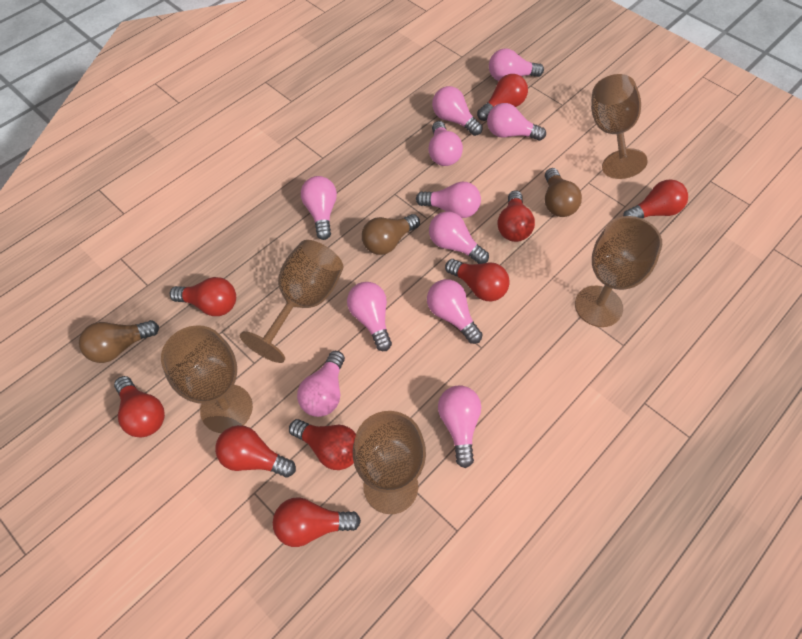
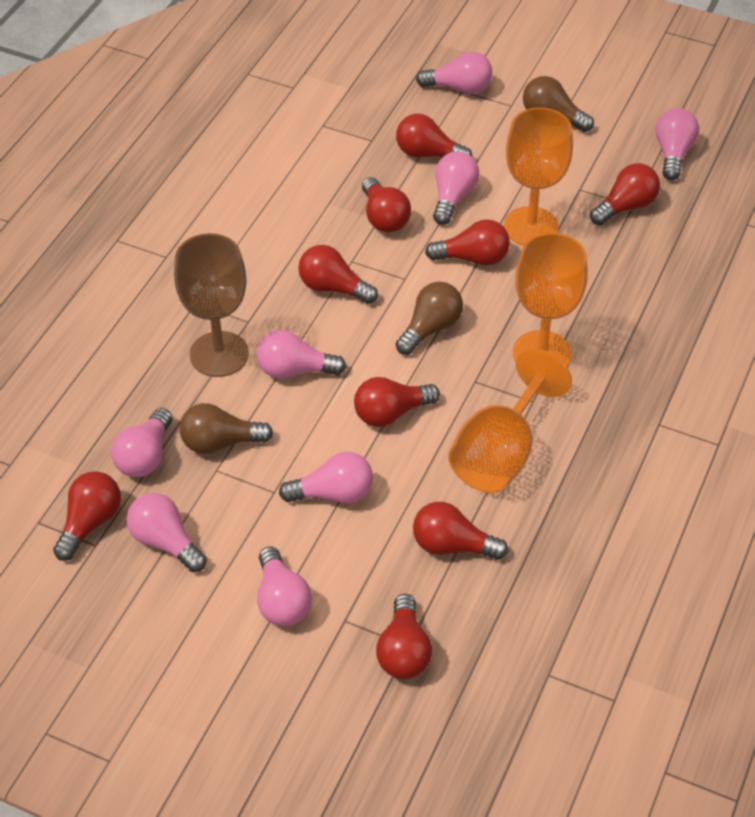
brown goblet: 5 -> 1
orange goblet: 0 -> 3
pink light bulb: 11 -> 8

